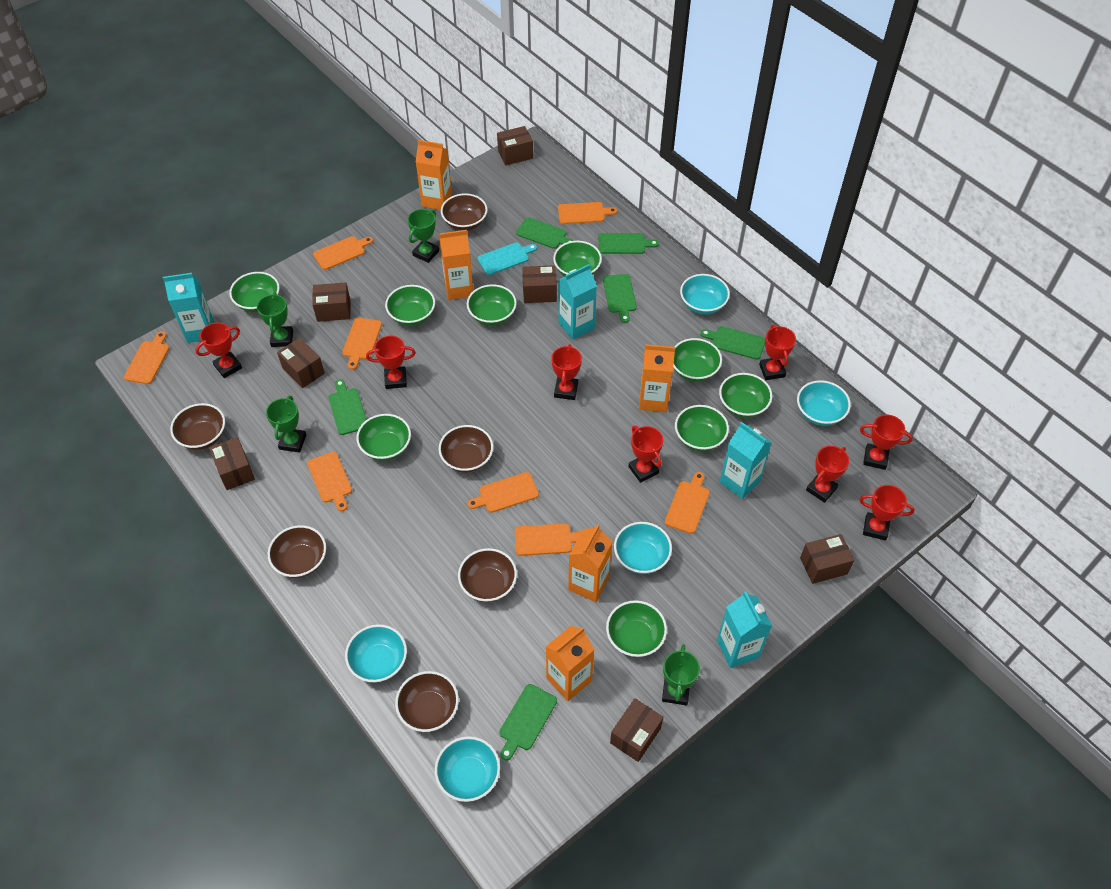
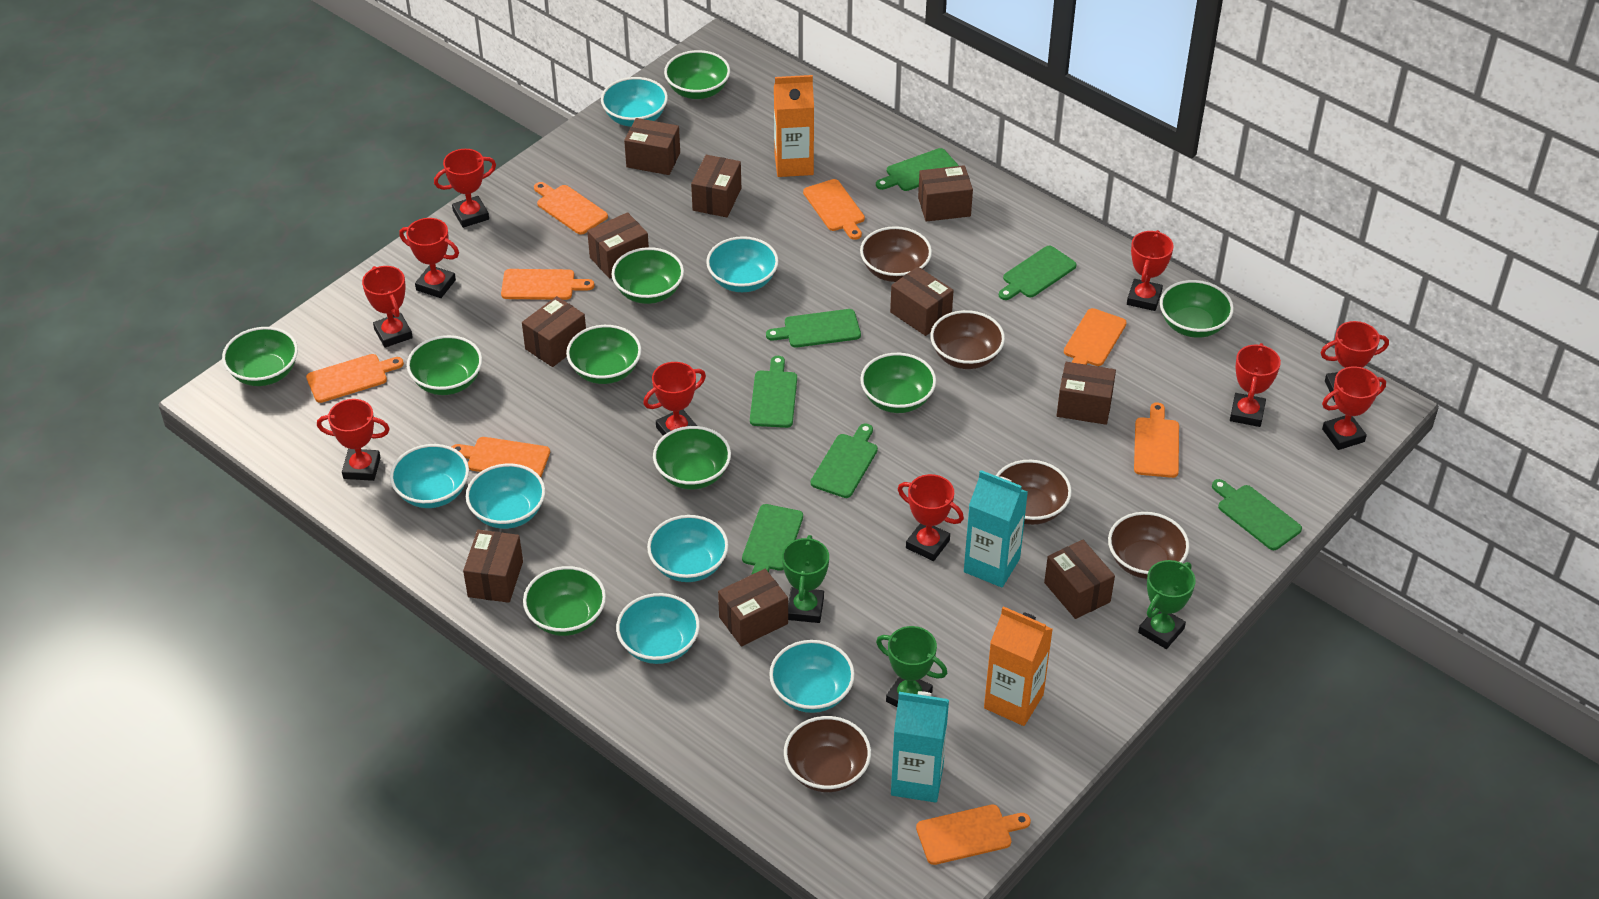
brown bowl: 6 -> 5
brown box: 7 -> 10
green cutting board: 6 -> 7
green trophy: 4 -> 3
orange carton: 5 -> 2
red trophy: 8 -> 10
turquoise bowl: 5 -> 7
turquoise carton: 4 -> 2
turquoise cutting board: 1 -> 0

